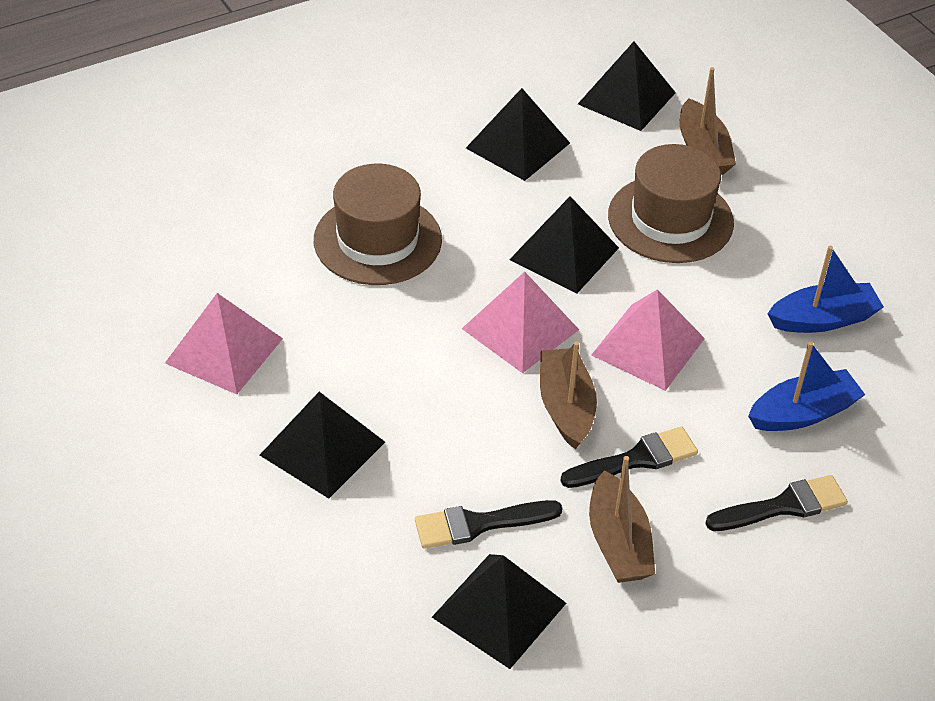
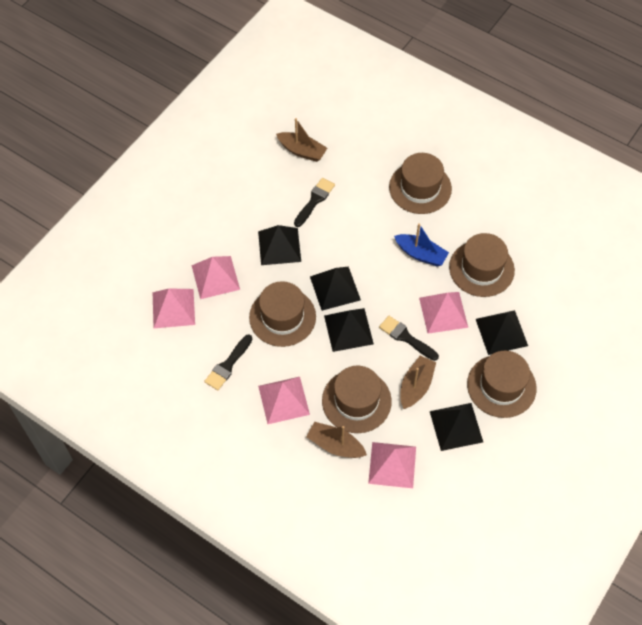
blue boat: 2 -> 1
brown hat: 2 -> 5
pink pyramid: 3 -> 5

